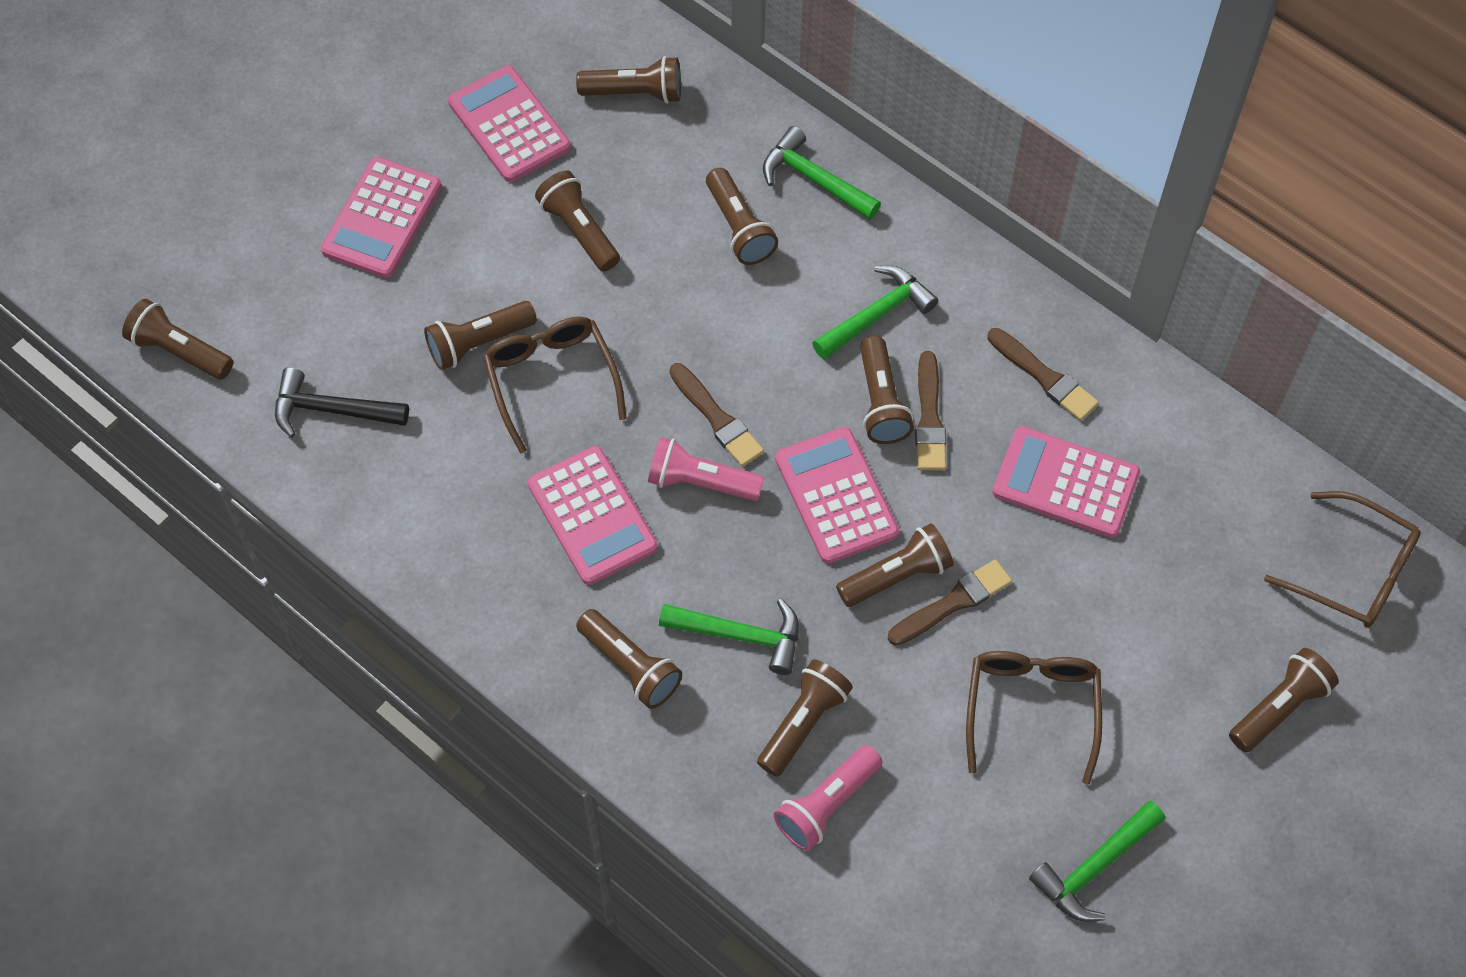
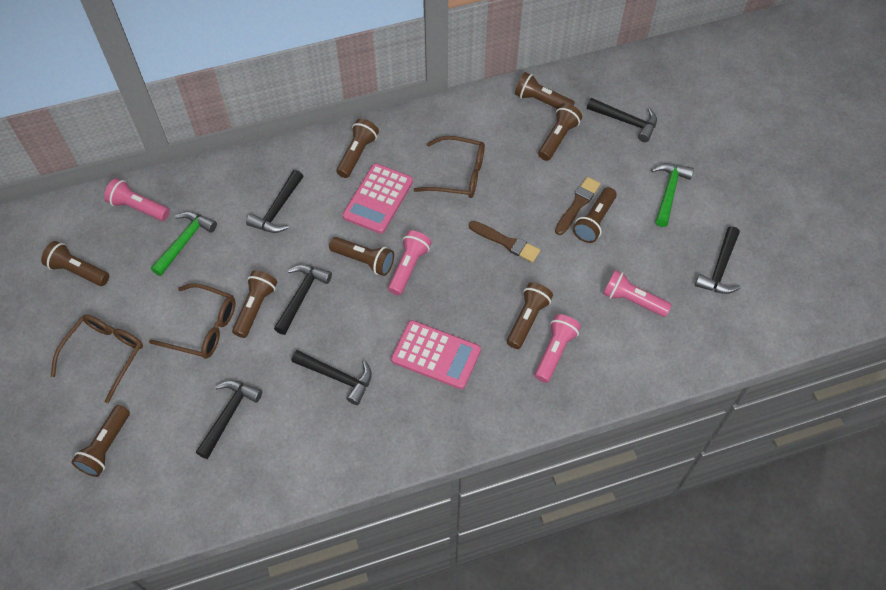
black hammer: 1 -> 6
brown brush: 4 -> 2
brown flashlight: 10 -> 9
green hammer: 4 -> 2
pink calculator: 5 -> 2
pink flashlight: 2 -> 4

